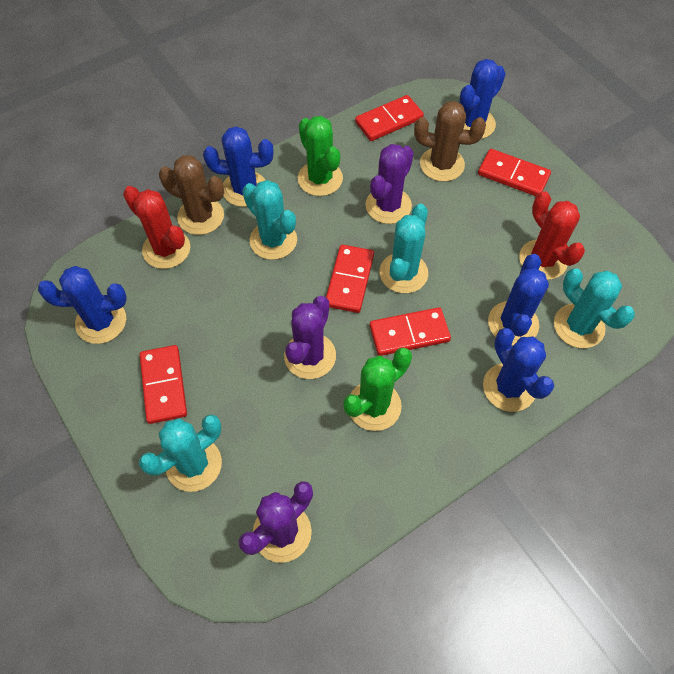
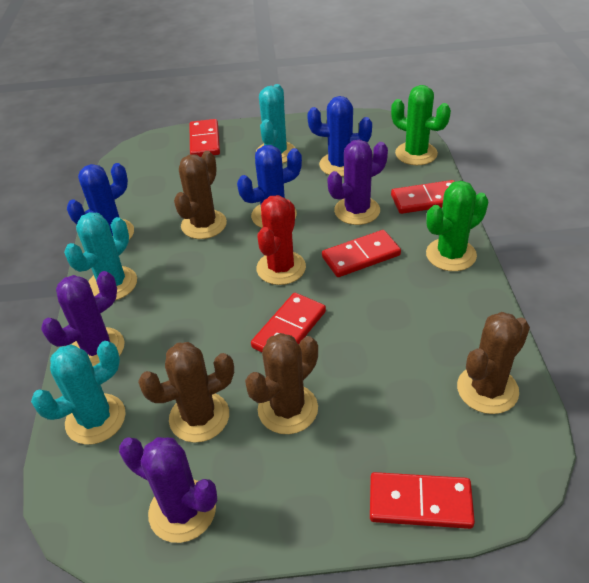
blue cactus: 5 -> 3
brown cactus: 2 -> 4
red cactus: 2 -> 1
turquoise cactus: 4 -> 3

